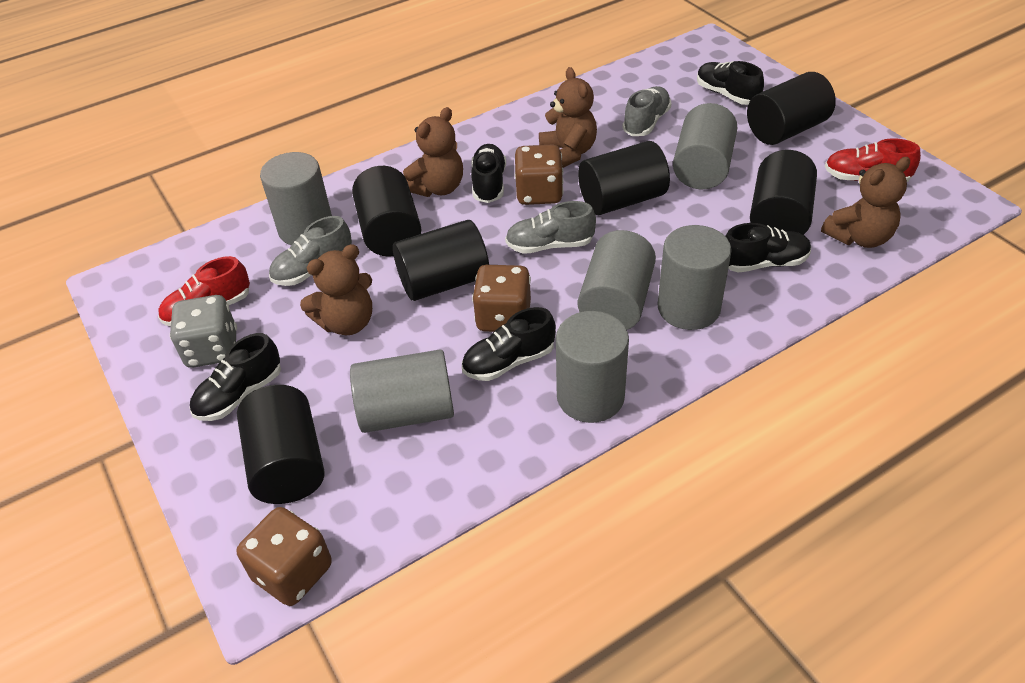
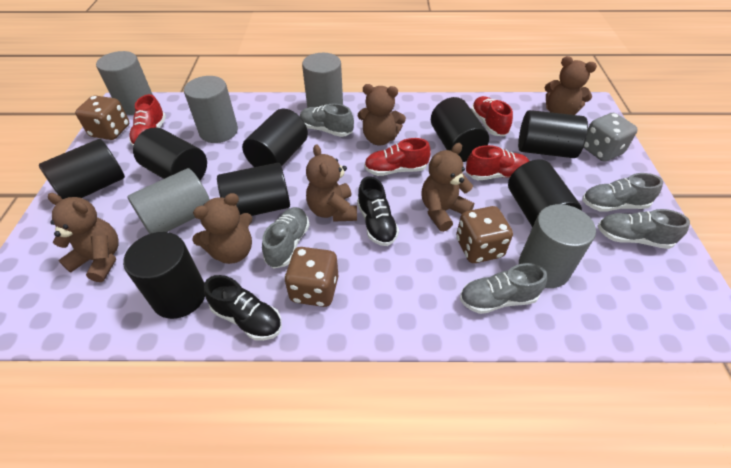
black cylinder: 6 -> 8
black shoe: 5 -> 2
brown teddy bear: 4 -> 6
grey cylinder: 6 -> 5
grey shoe: 3 -> 5
red shoe: 2 -> 4

